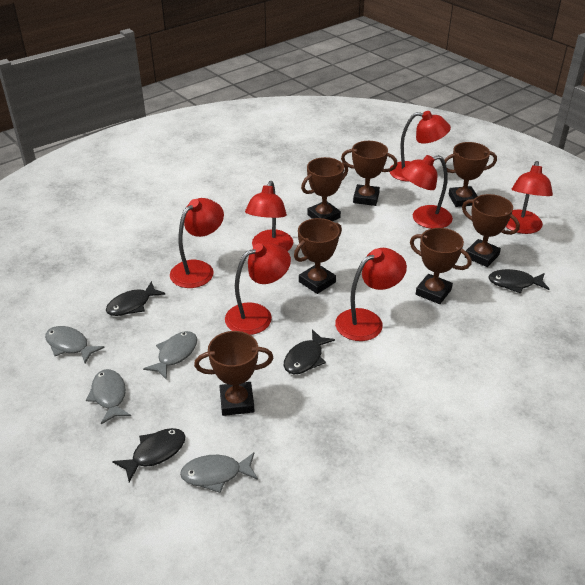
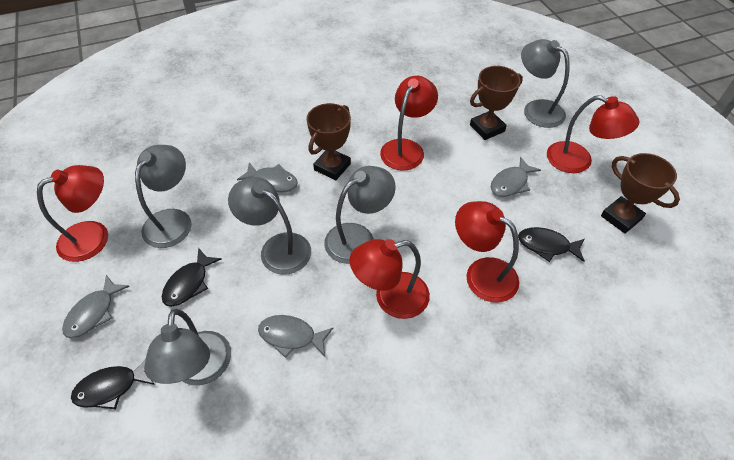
black fish: 4 -> 3
brown trophy: 7 -> 3
grey lamp: 0 -> 5
red lamp: 7 -> 5

